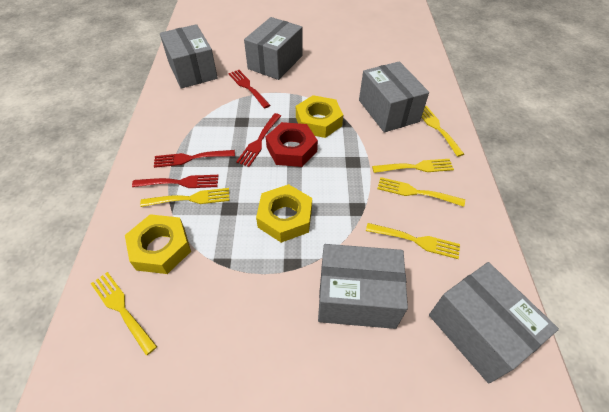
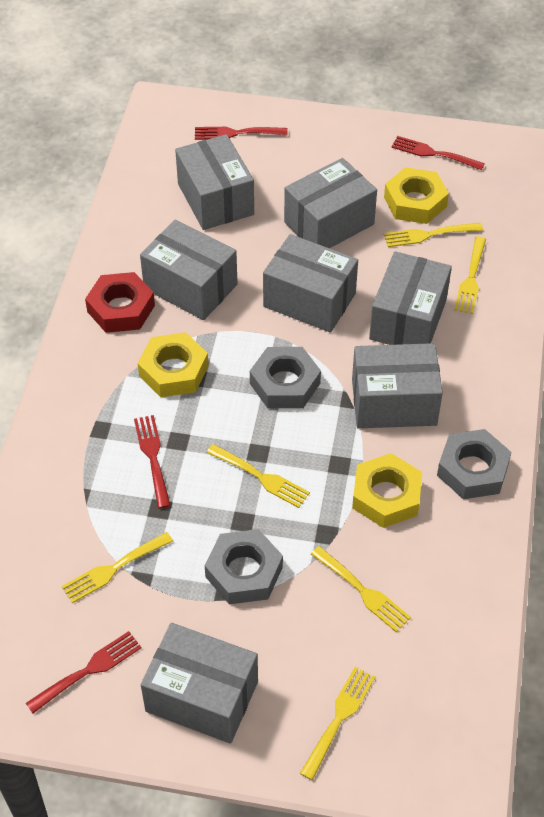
grey box: 5 -> 7
grey nut: 0 -> 3

